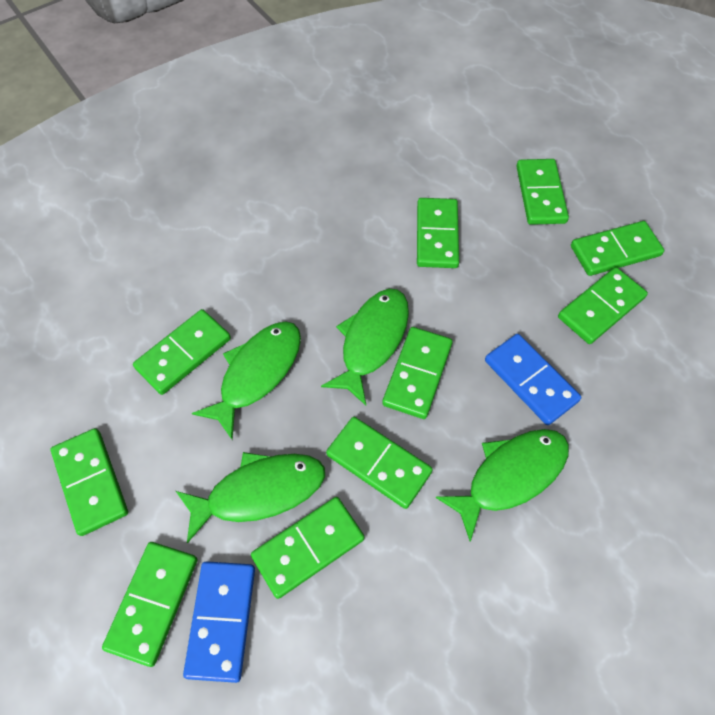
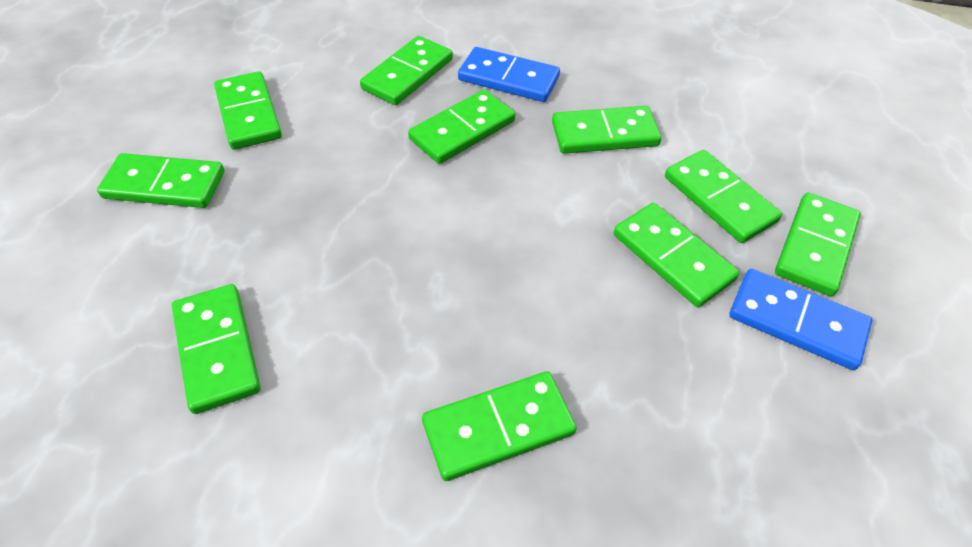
green fish: 4 -> 0

